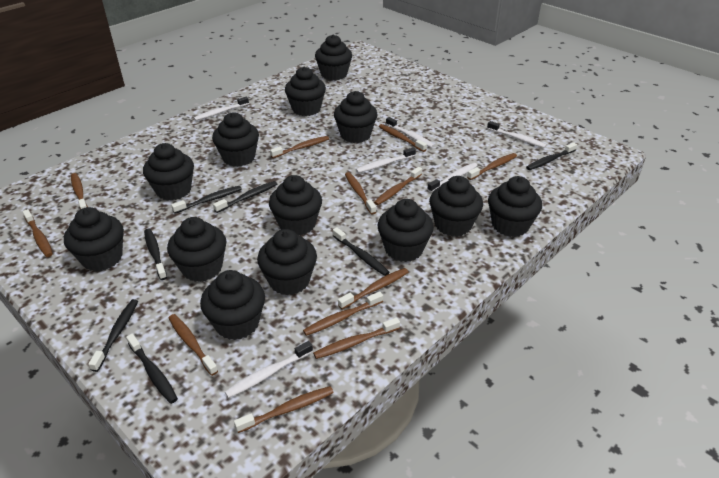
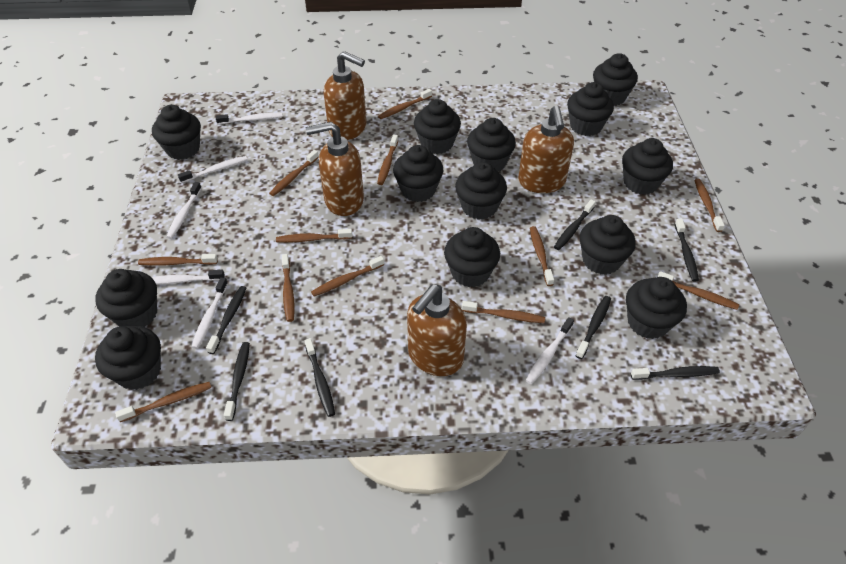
brown soap dispenser: 0 -> 4

